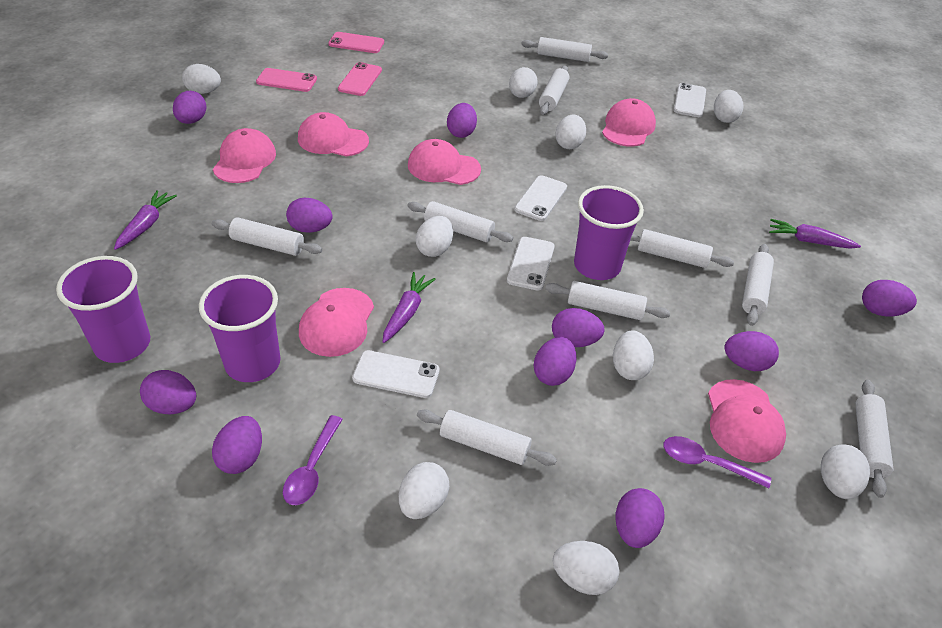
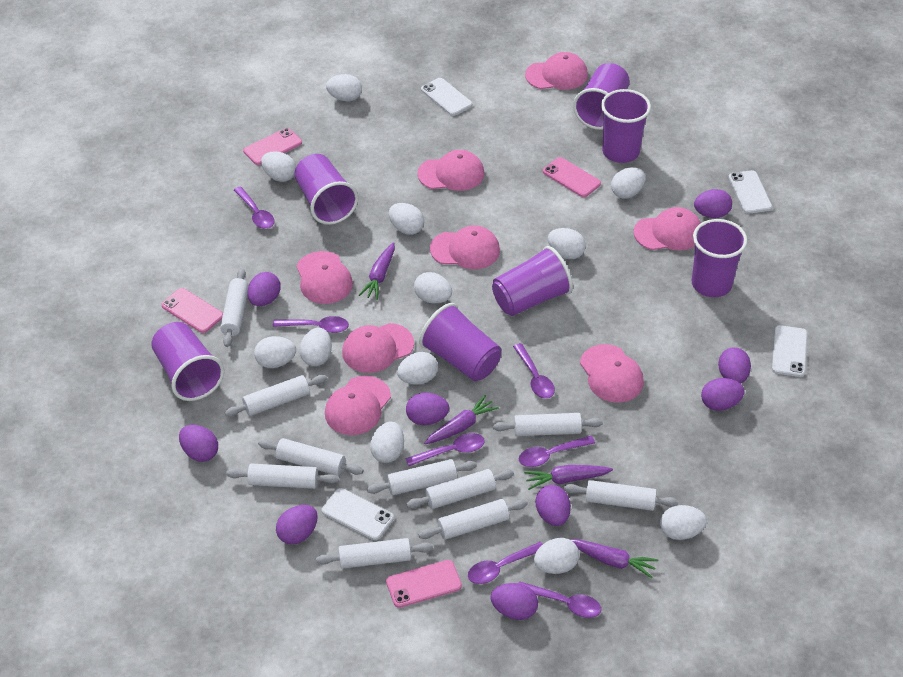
pink cap: 6 -> 8
pink phone: 3 -> 4
purple carrot: 3 -> 4
purple cup: 3 -> 7
purple egg: 10 -> 9
purple spoon: 2 -> 7
white egg: 9 -> 12
white rolling pin: 9 -> 10

